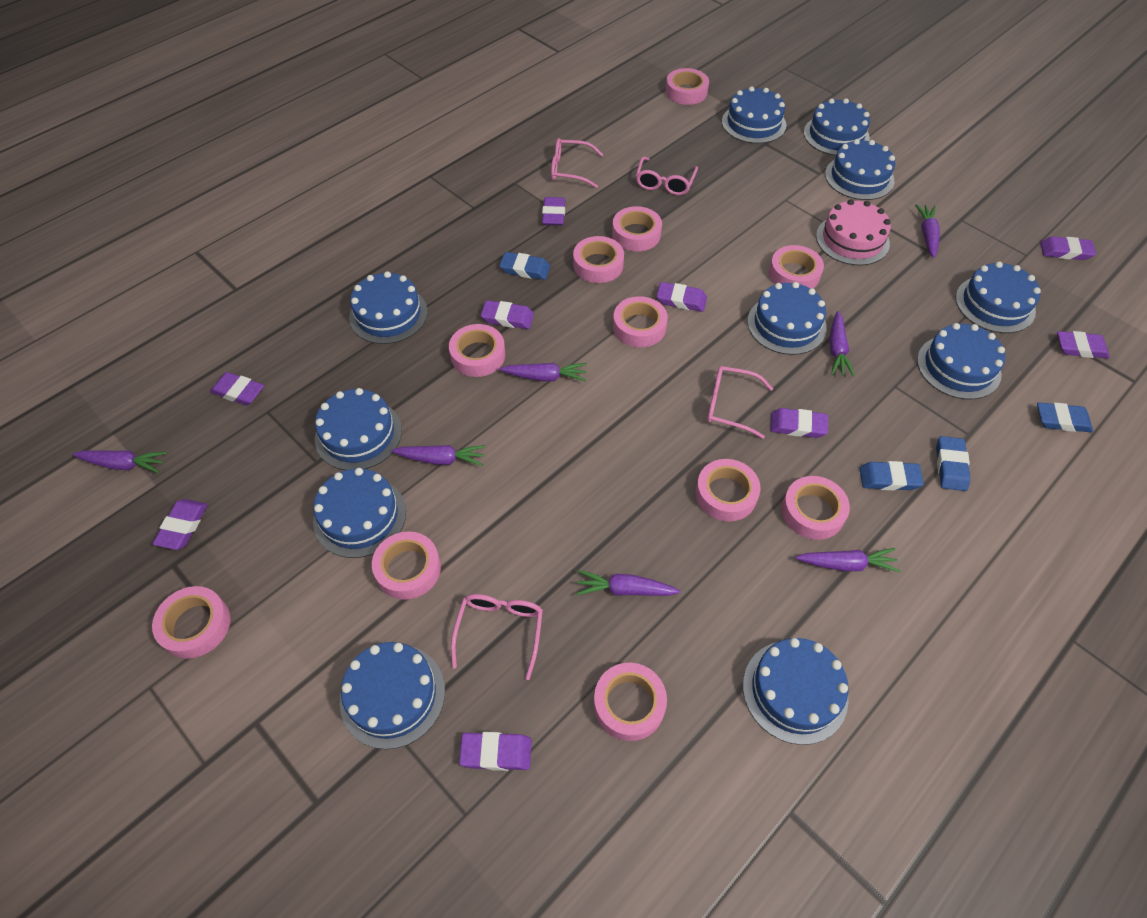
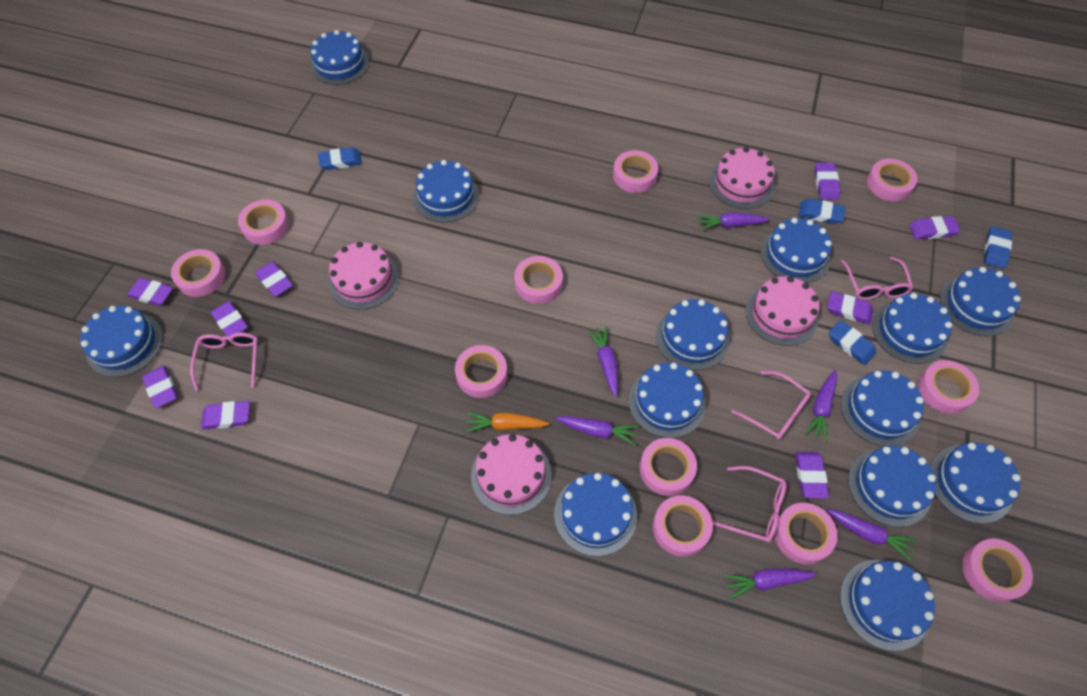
blue cake: 11 -> 13
orange carrot: 0 -> 1
pink cake: 1 -> 4
purple carrot: 7 -> 6

